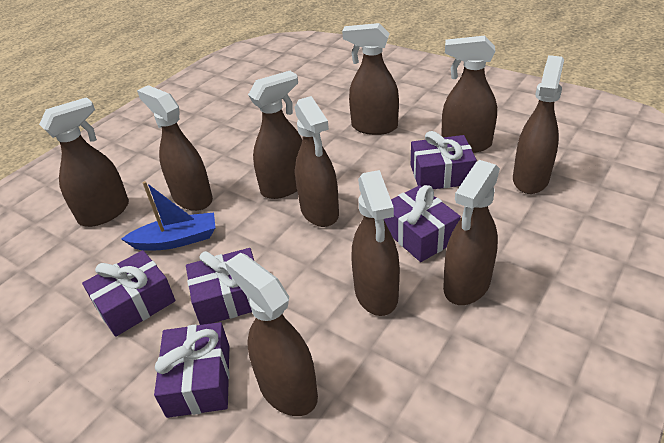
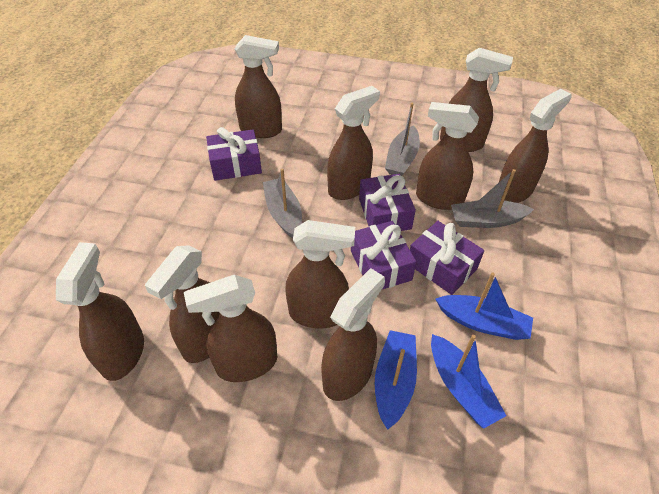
blue boat: 1 -> 3
grey boat: 0 -> 3
purple gift: 5 -> 4

